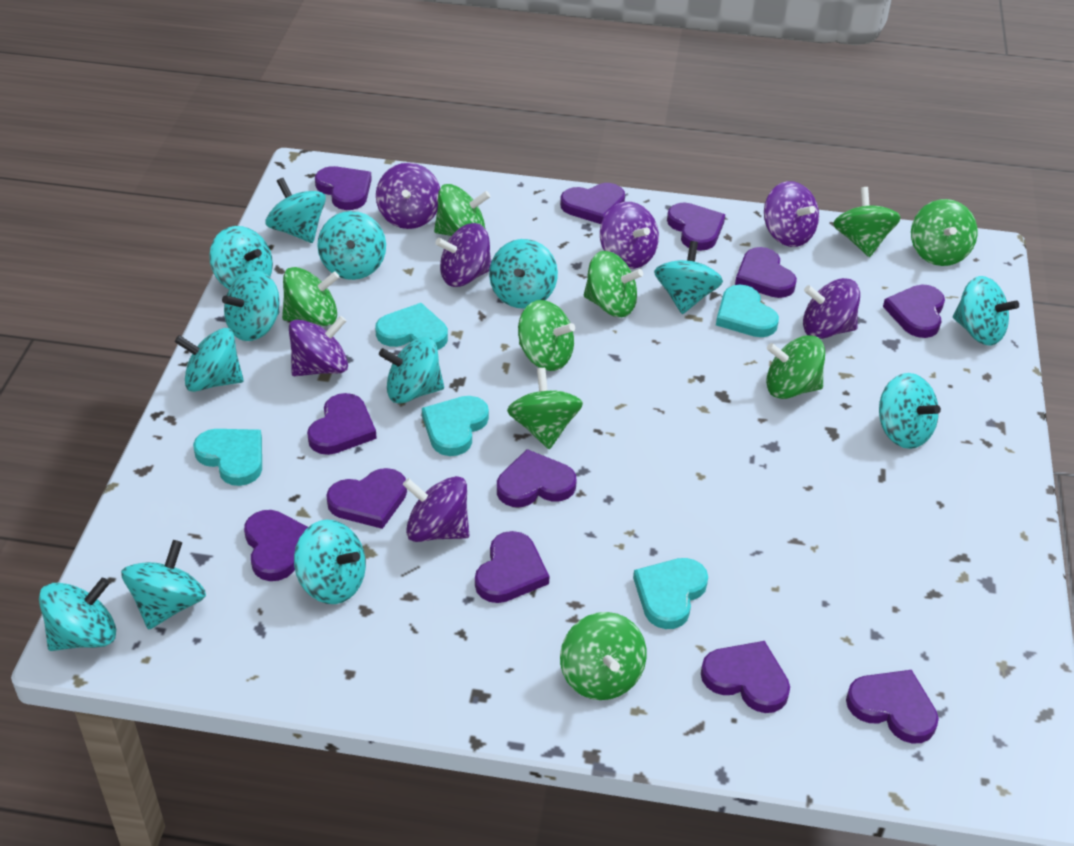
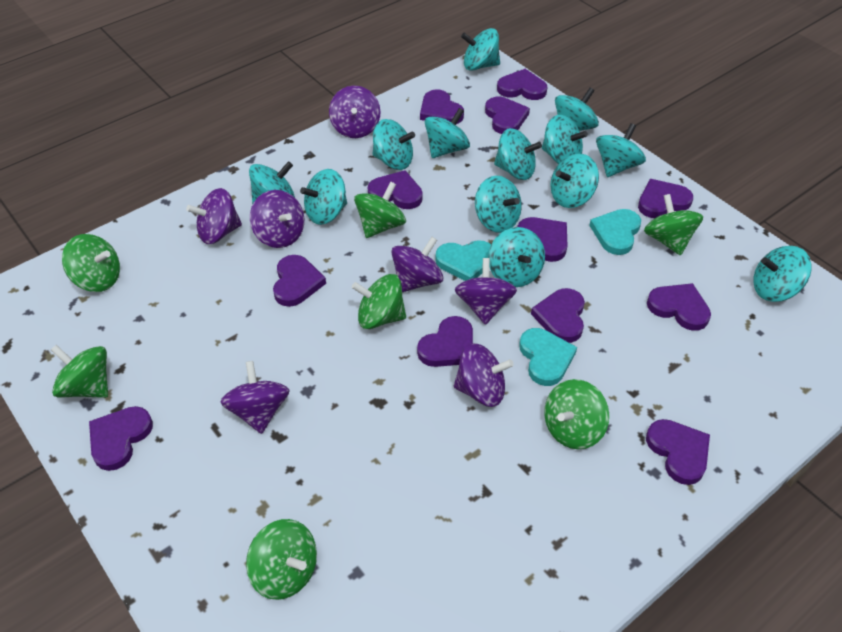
green spinning top: 9 -> 7
turquoise heart: 5 -> 3

